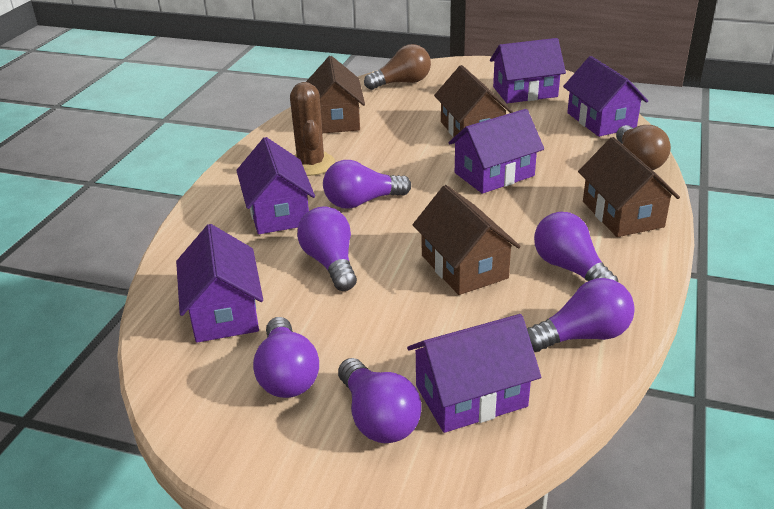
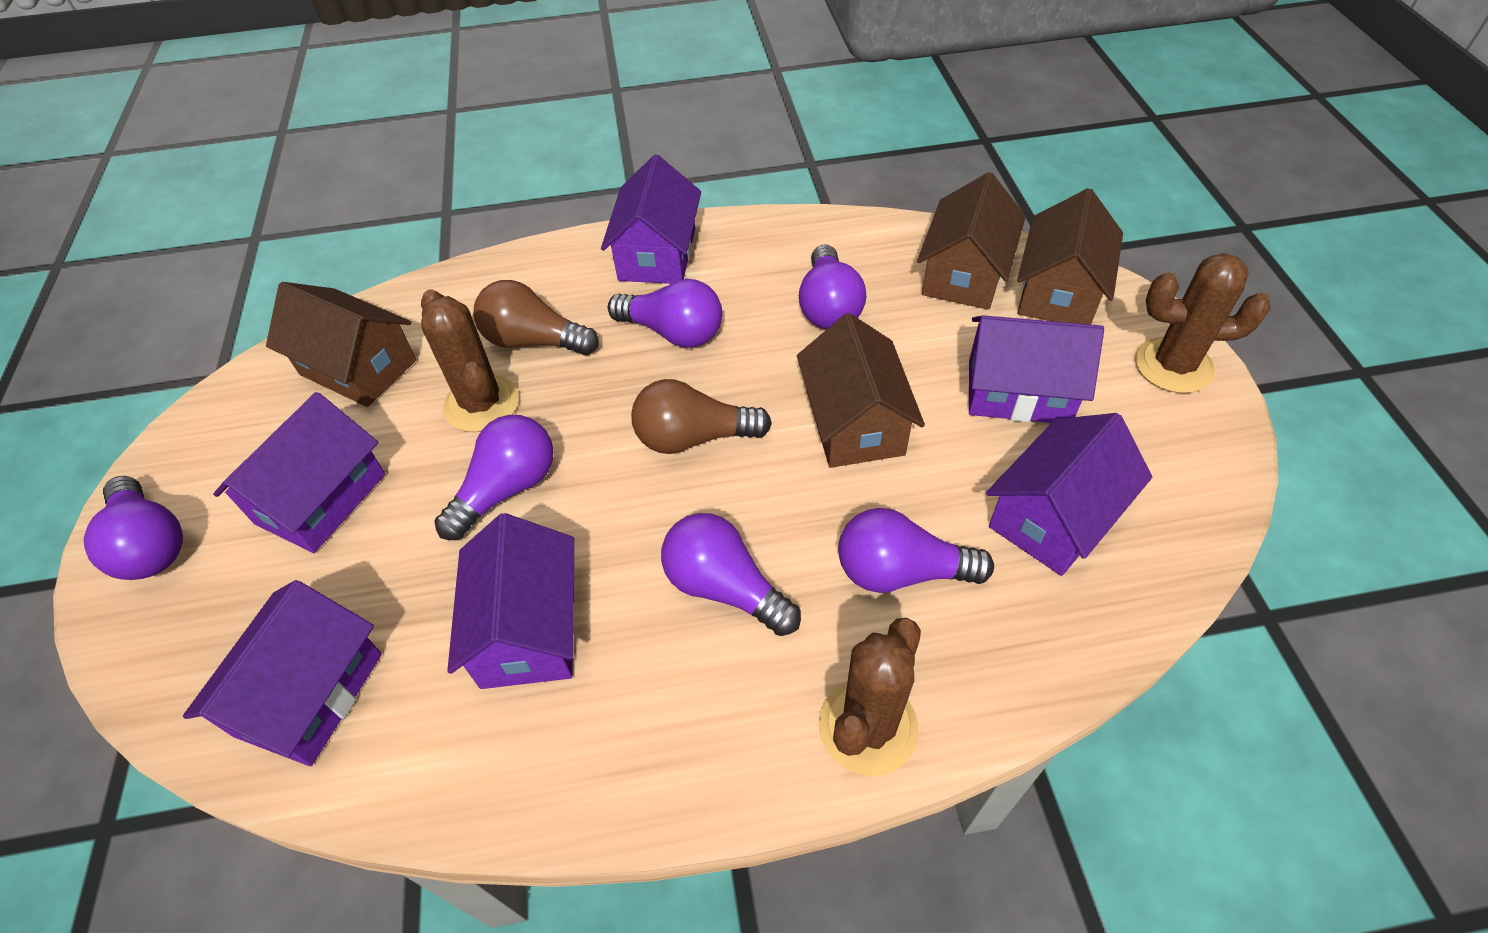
brown cactus: 1 -> 3

